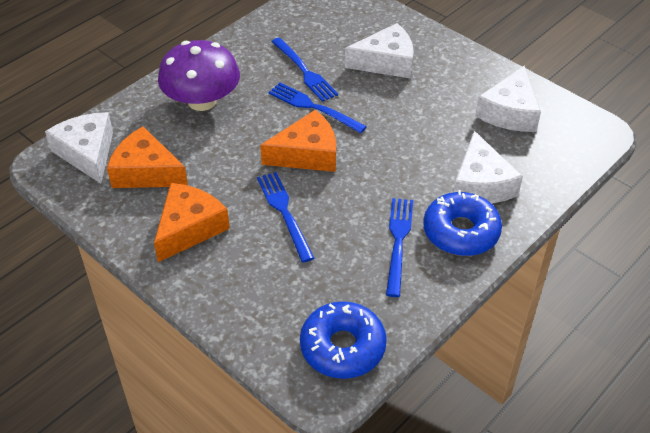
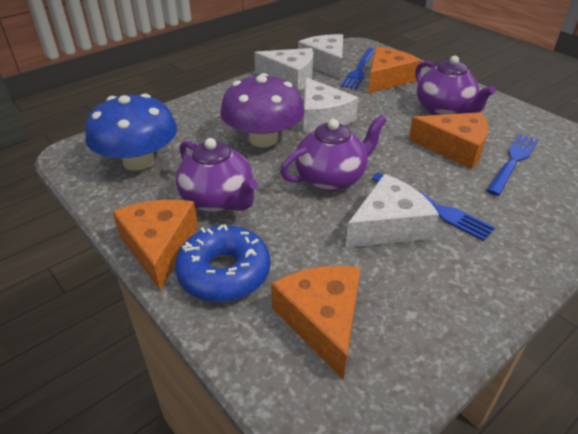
blue donut: 2 -> 1
blue fork: 4 -> 3
blue mushroom: 0 -> 1
orange cheese: 3 -> 4
purple teapot: 0 -> 3

